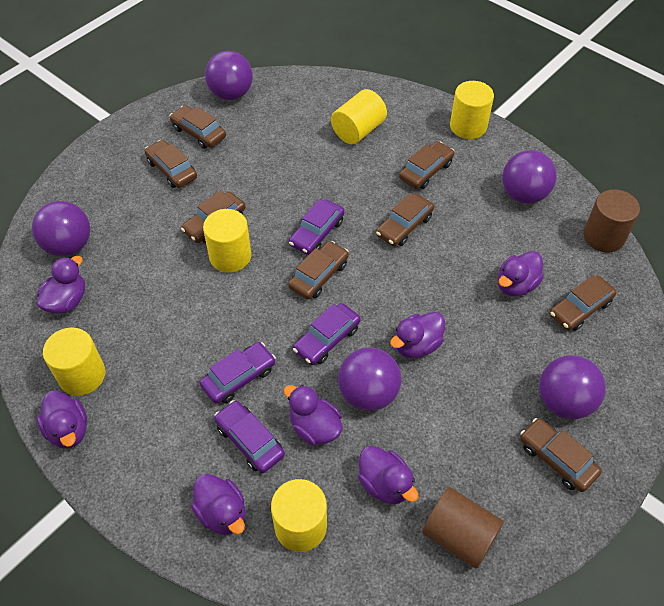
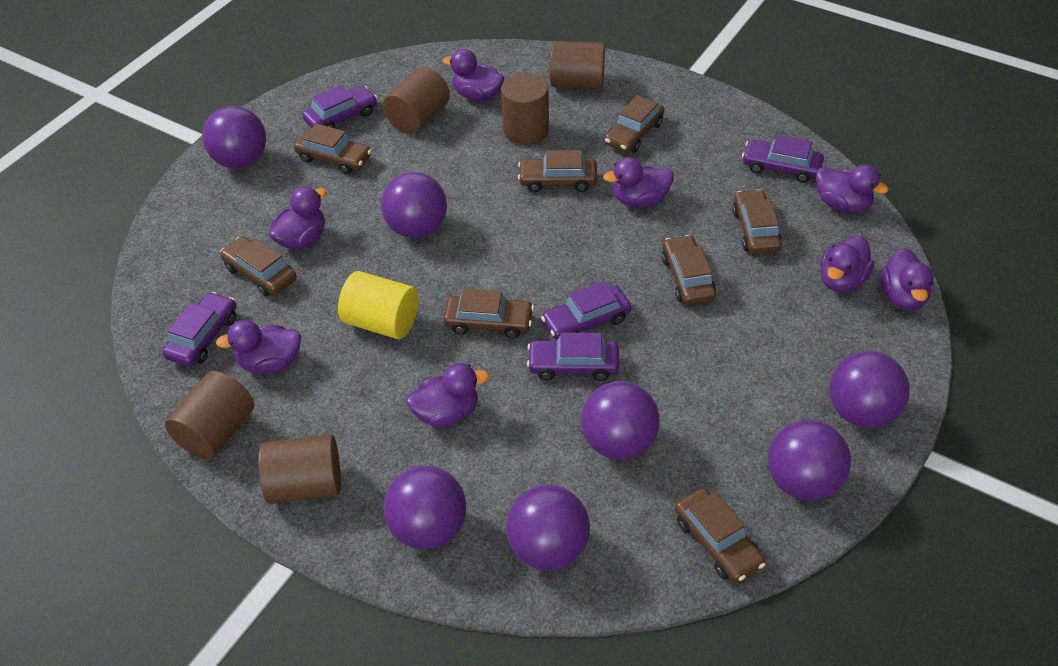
brown cylinder: 2 -> 5
purple ball: 5 -> 7
purple car: 4 -> 5
purple duck: 7 -> 8
yellow cylinder: 5 -> 1

